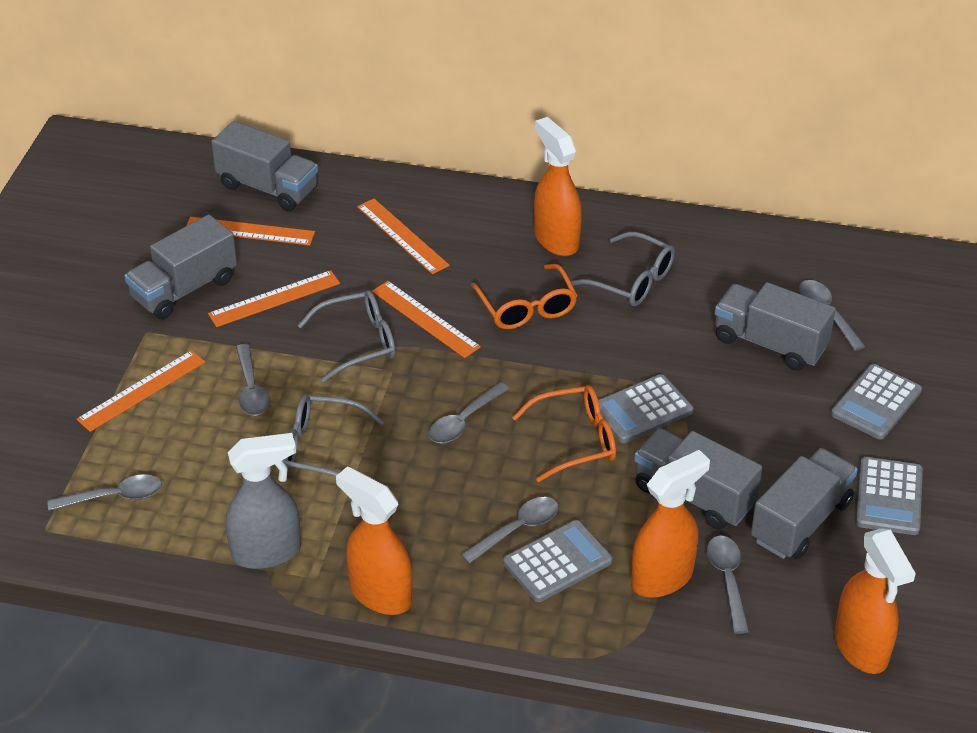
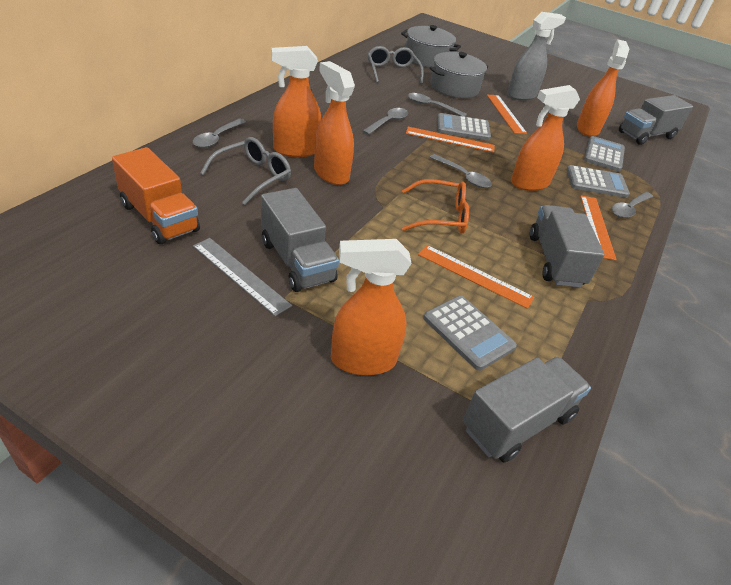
grey glasses: 3 -> 2
grey pot: 0 -> 2
grey ruler: 0 -> 1
grey spoon: 6 -> 5
grey truck: 5 -> 4
orange glasses: 2 -> 1
orange ruler: 5 -> 4
orange spray bottle: 4 -> 5
orange truck: 0 -> 1

